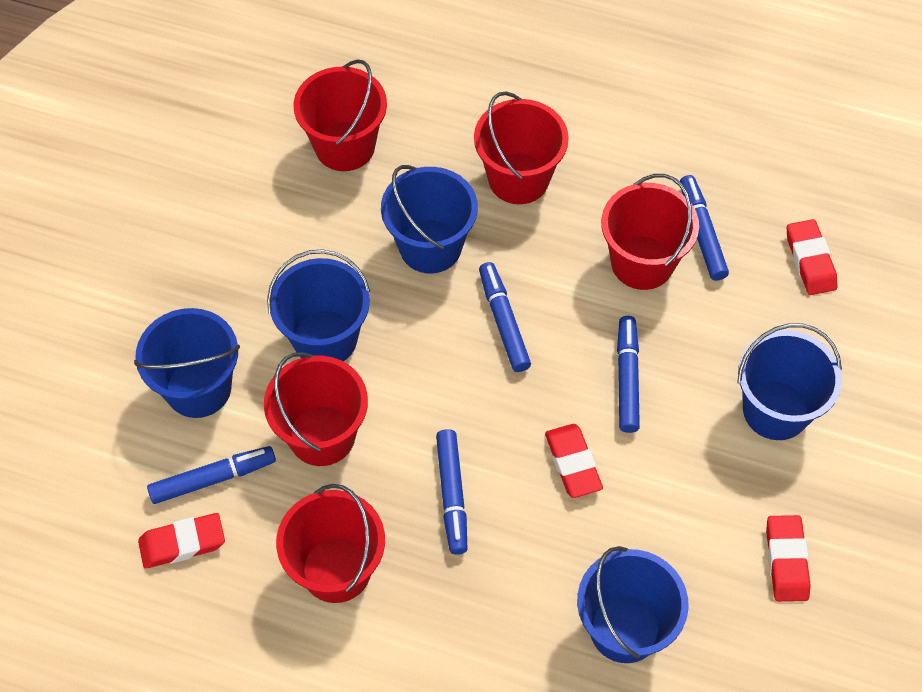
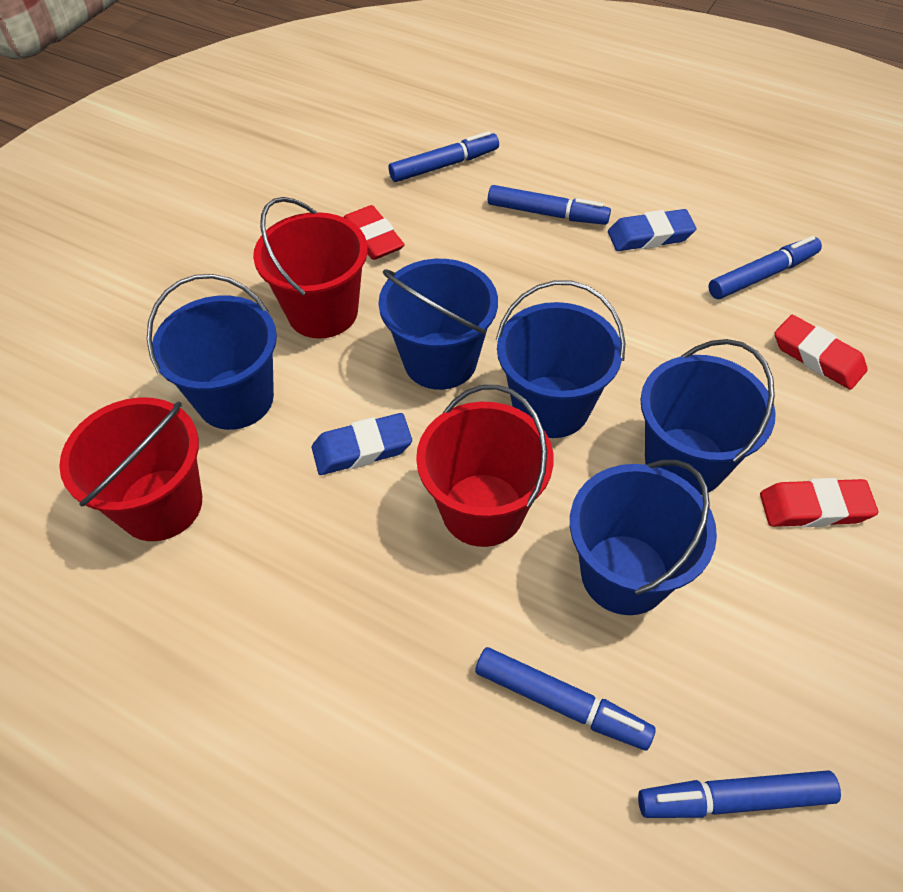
blue eraser: 0 -> 2
red bucket: 5 -> 3
red eraser: 4 -> 3

